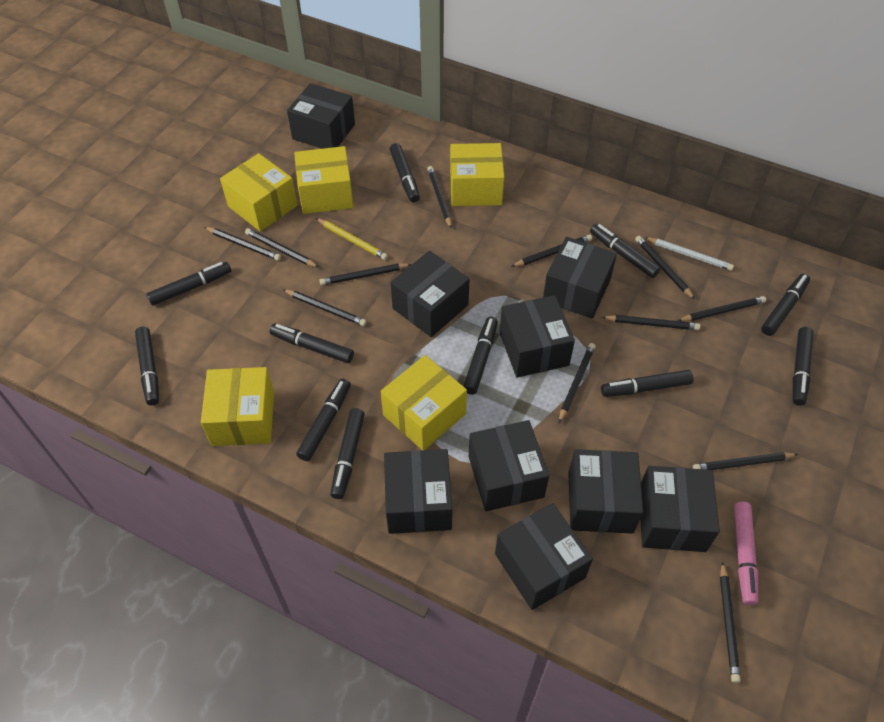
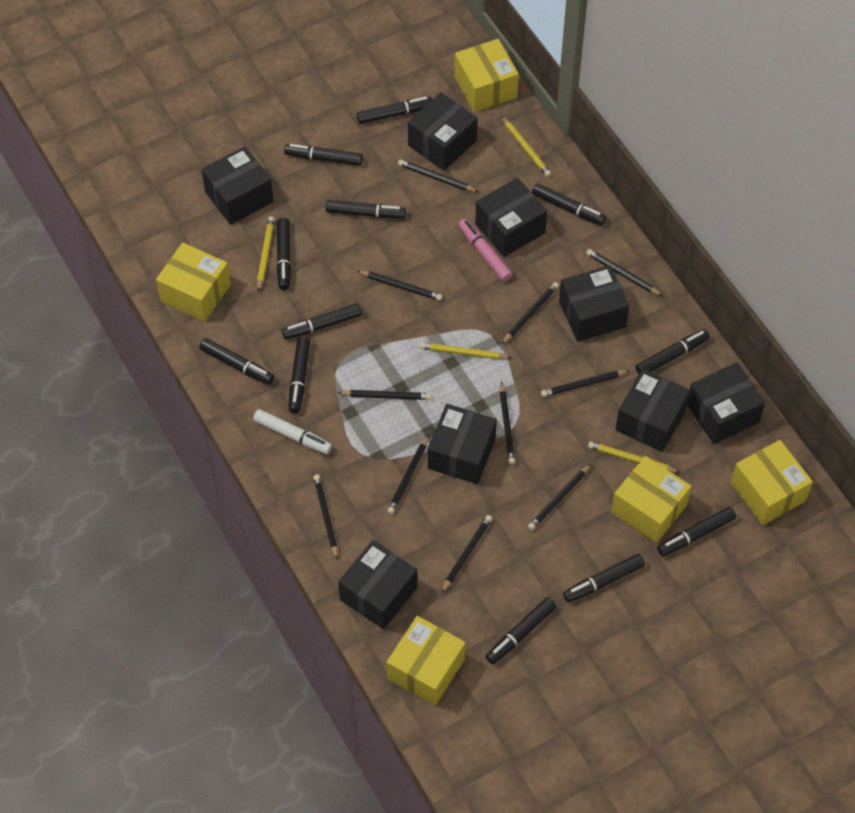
black box: 9 -> 8
black marker: 11 -> 12
black pencil: 12 -> 11
white marker: 0 -> 1
white pencil: 1 -> 0
yellow pencil: 1 -> 4

